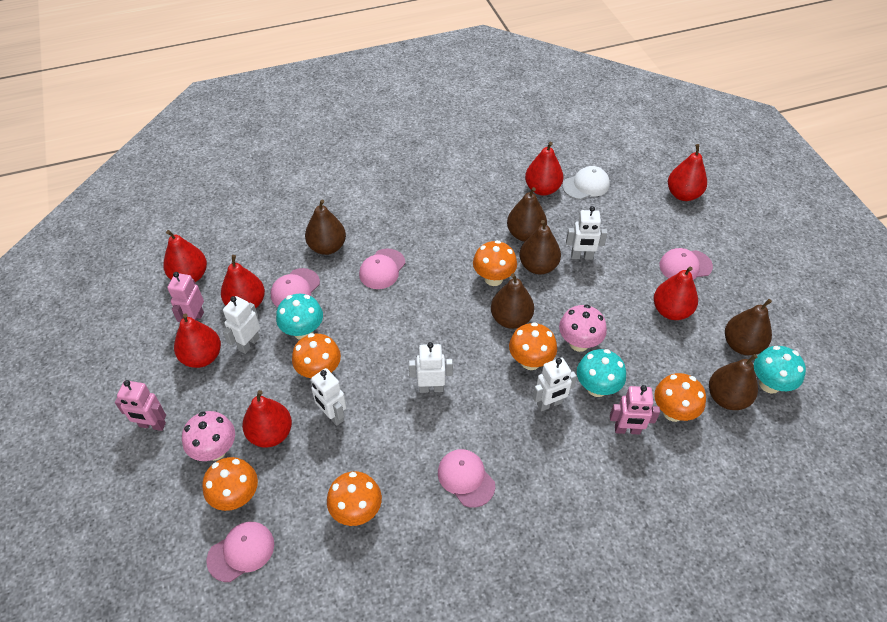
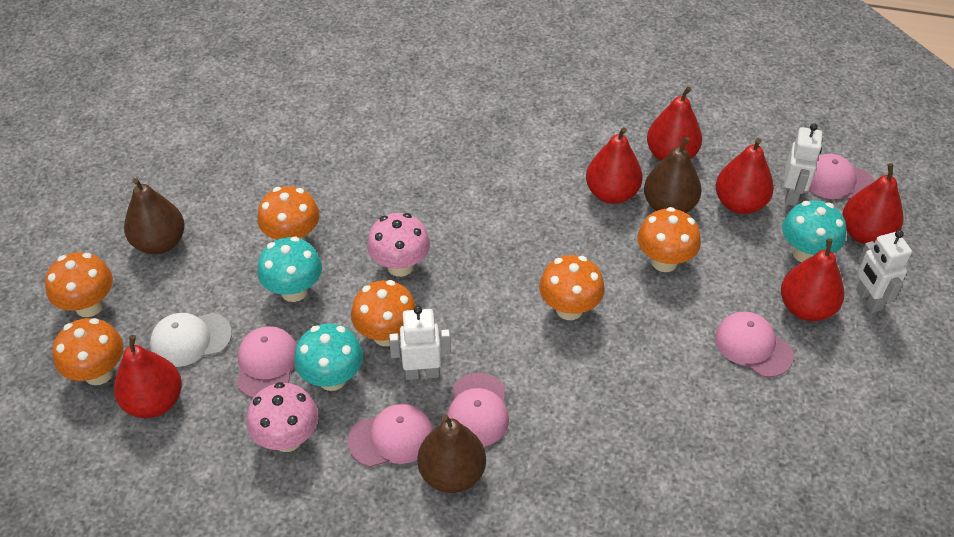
brown pear: 6 -> 3
pink robot: 3 -> 0
red pear: 7 -> 6
white robot: 5 -> 3

